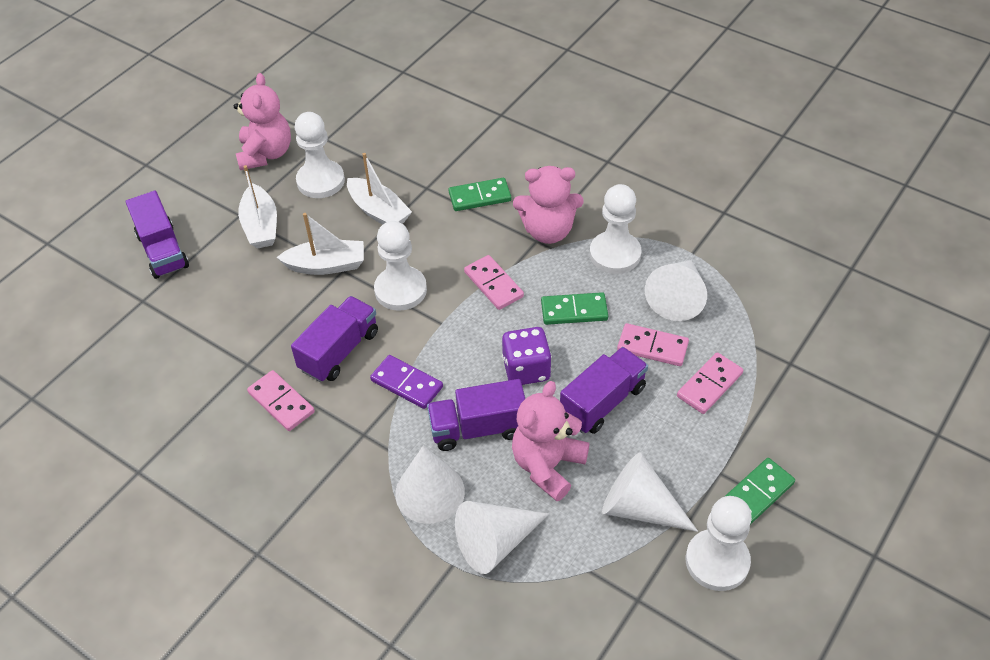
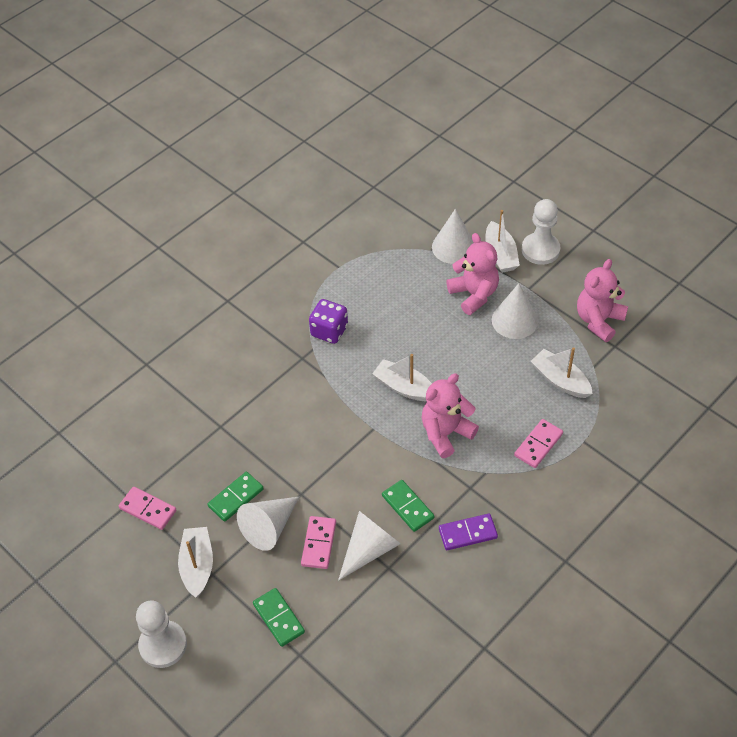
pink domino: 4 -> 3
purple truck: 4 -> 0
white boat: 3 -> 4
white pawn: 4 -> 2

